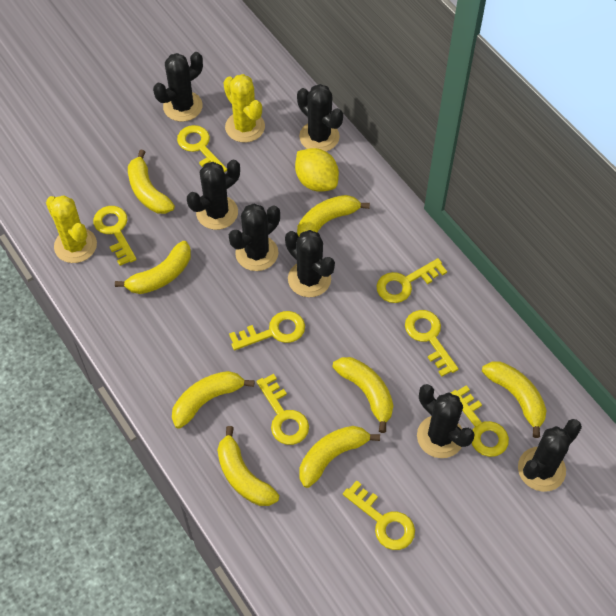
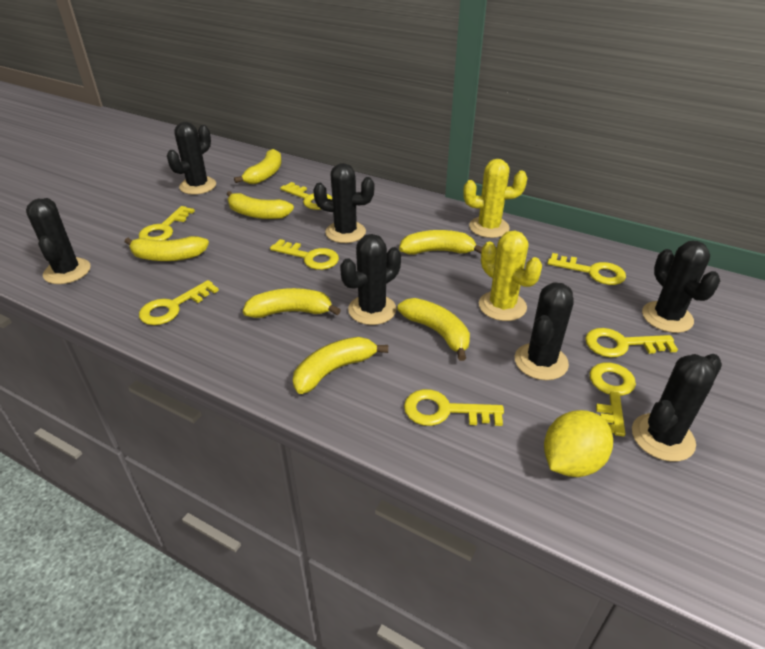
yellow banana: 8 -> 7

